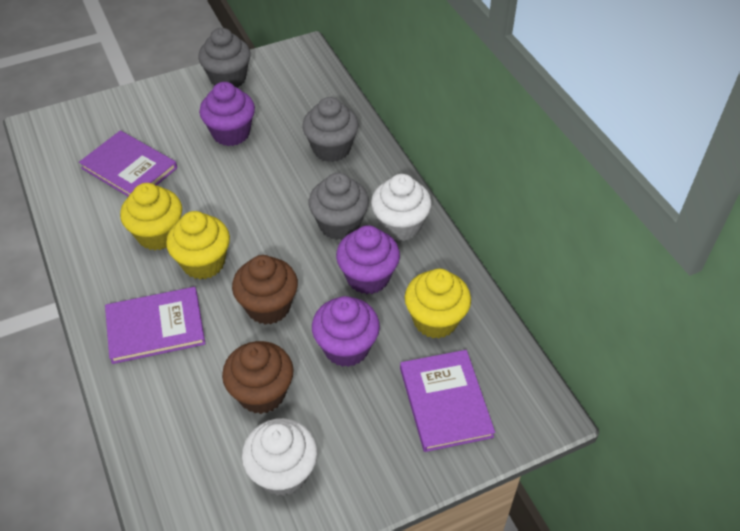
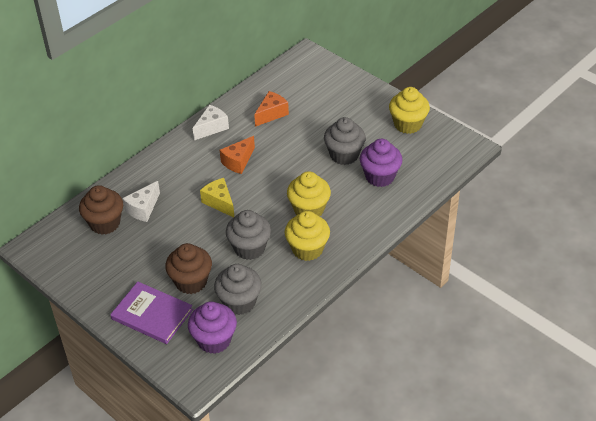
orange cheese: 0 -> 2
purple book: 3 -> 1
purple cupcake: 3 -> 2
white cheese: 0 -> 2
white cupcake: 2 -> 0
yellow cheese: 0 -> 1

